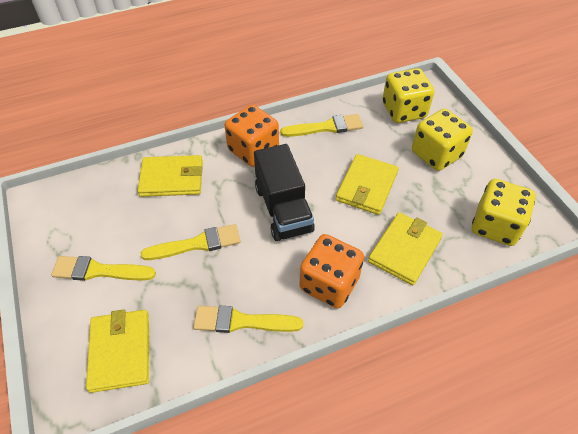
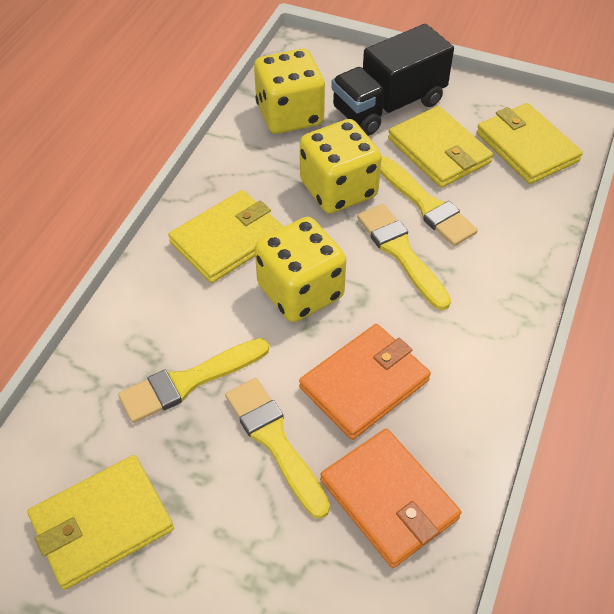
orange dice: 2 -> 0
orange wallet: 0 -> 2

